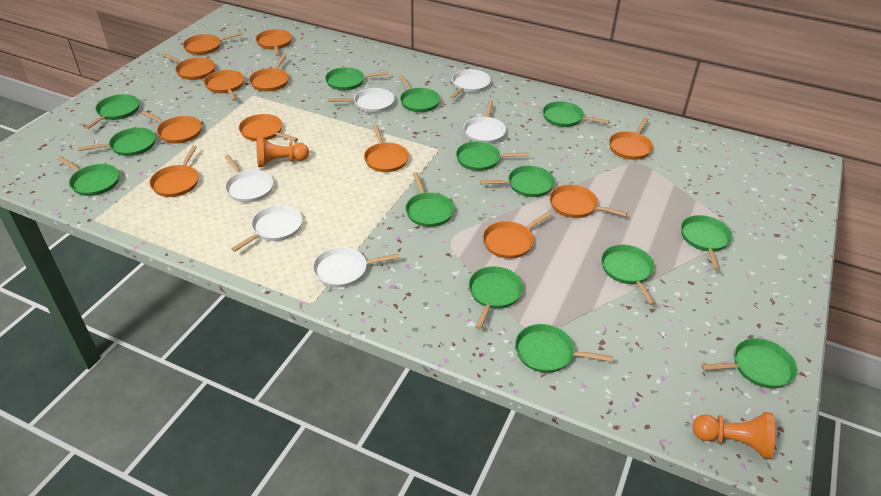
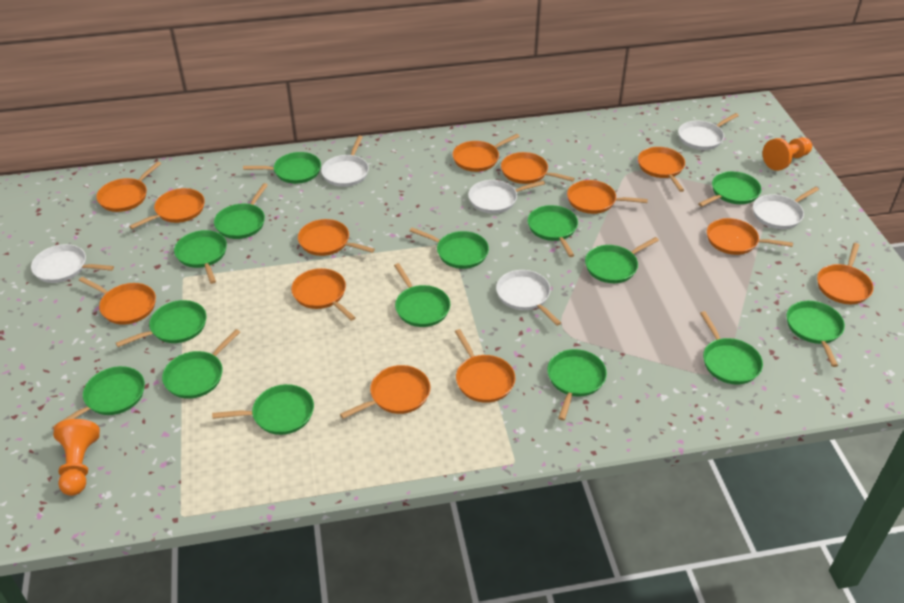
green pan: 14 -> 15
orange pan: 12 -> 13

